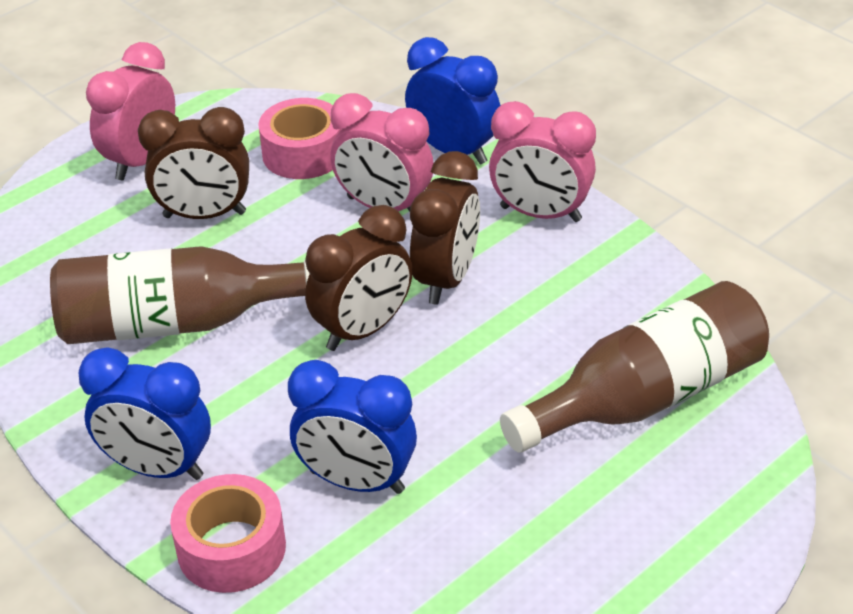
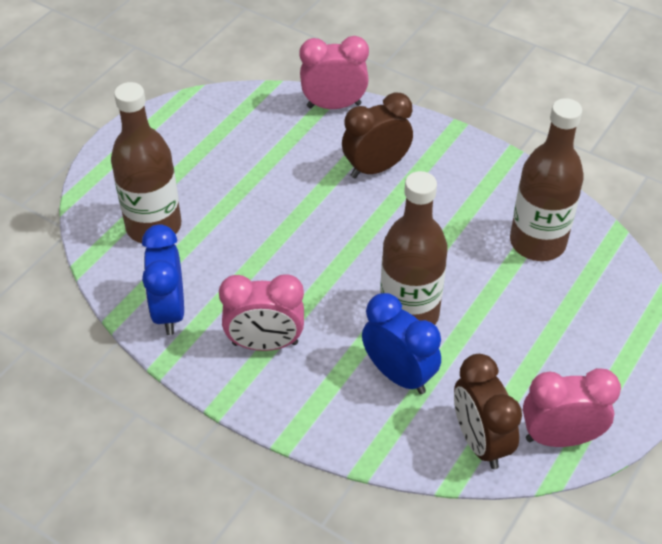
blue clock: 3 -> 2
brown bottle: 2 -> 3
brown clock: 3 -> 2
pink tape: 2 -> 0

